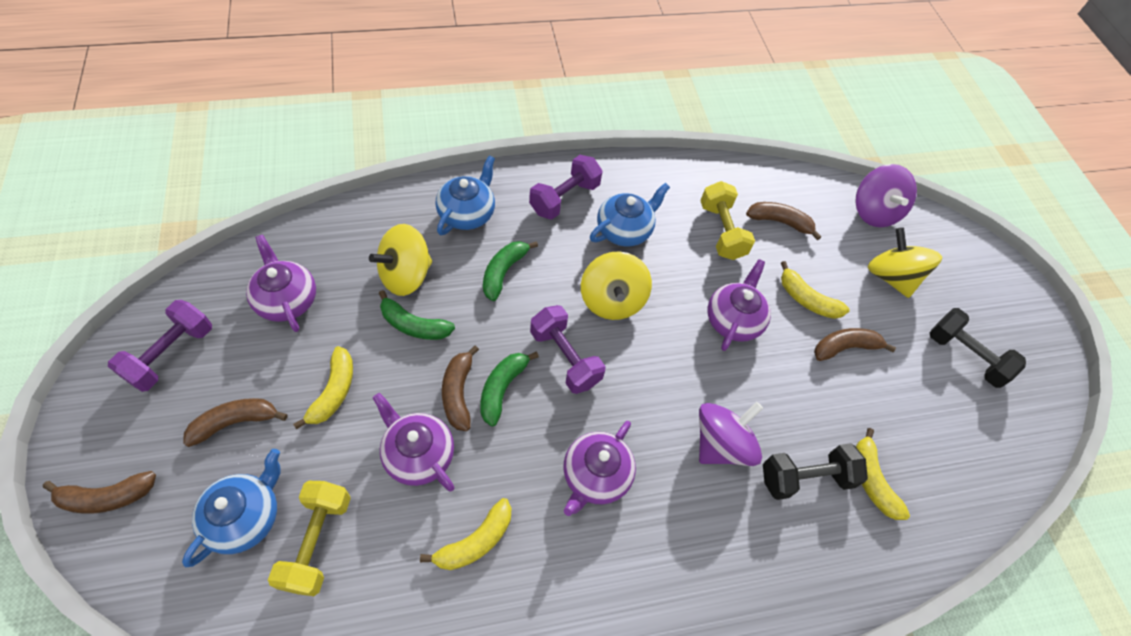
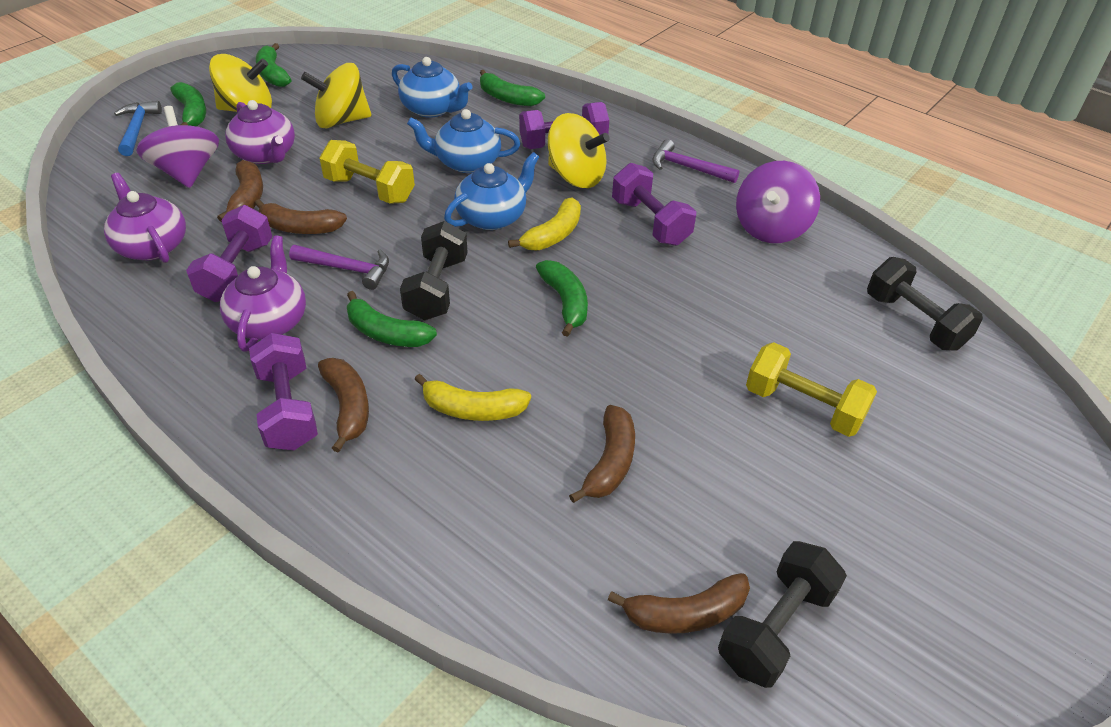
black dumbbell: 2 -> 3
blue hammer: 0 -> 1
green banana: 3 -> 5
purple dumbbell: 3 -> 4
purple hammer: 0 -> 2
purple teapot: 4 -> 3
yellow banana: 4 -> 2

